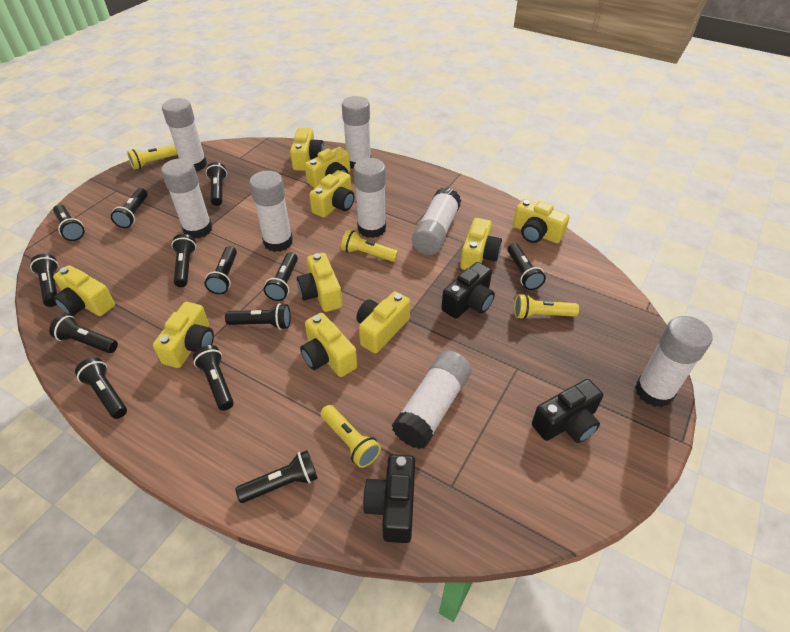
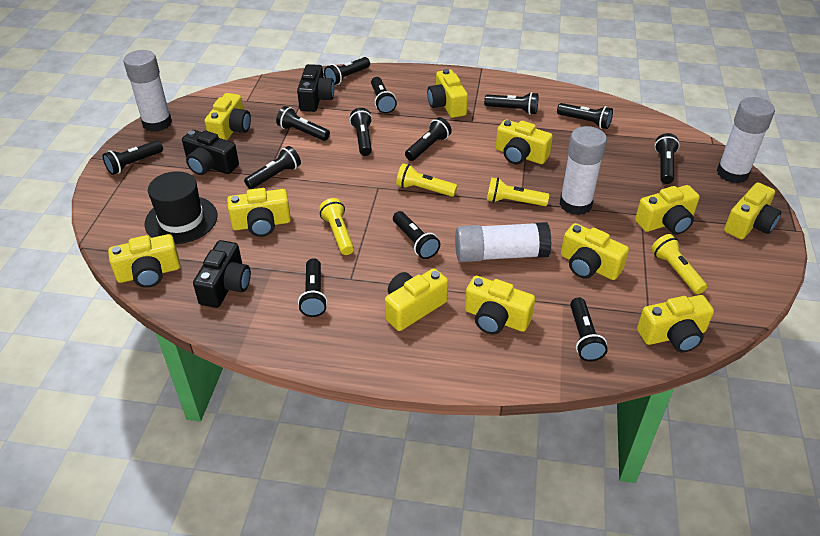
black hat: 0 -> 1
white glue stick: 8 -> 4
yellow camera: 10 -> 11

